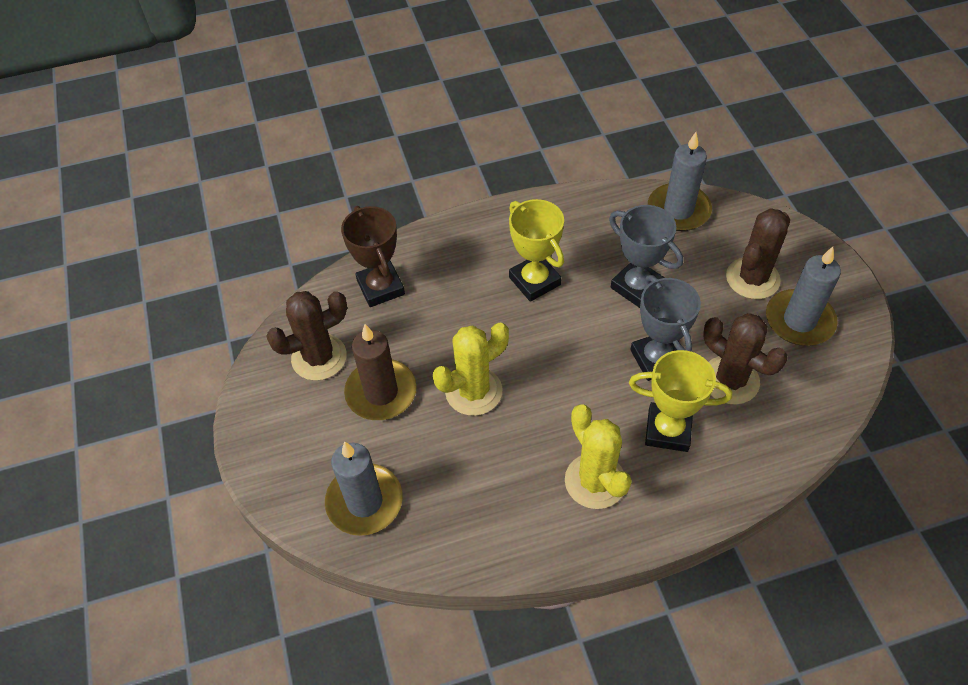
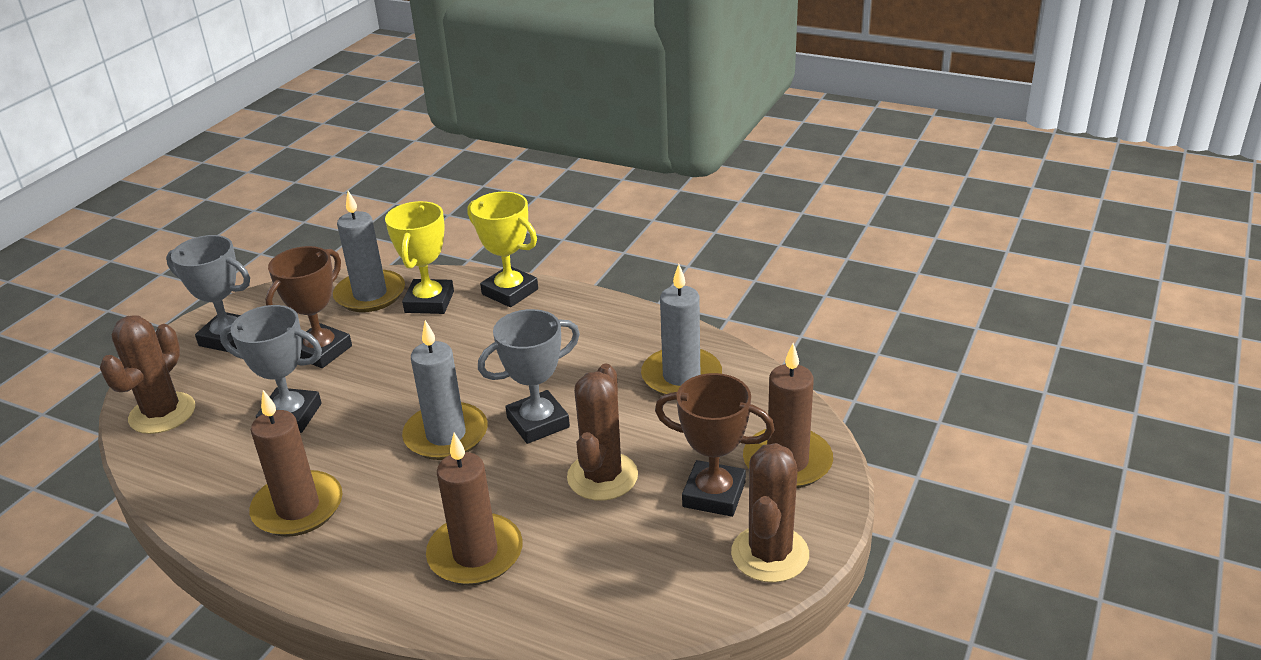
brown candle: 1 -> 3
brown trophy: 1 -> 2
grey trophy: 2 -> 3
yellow cactus: 2 -> 0

